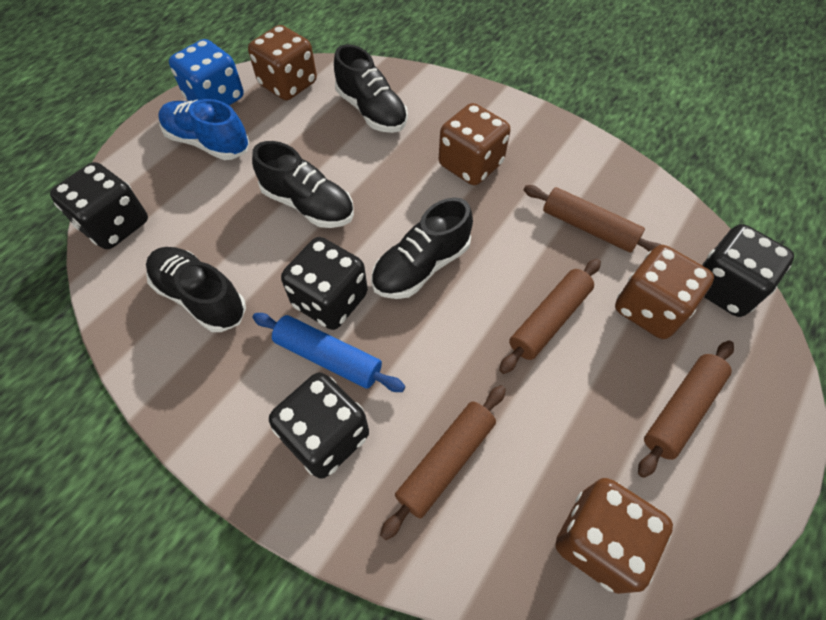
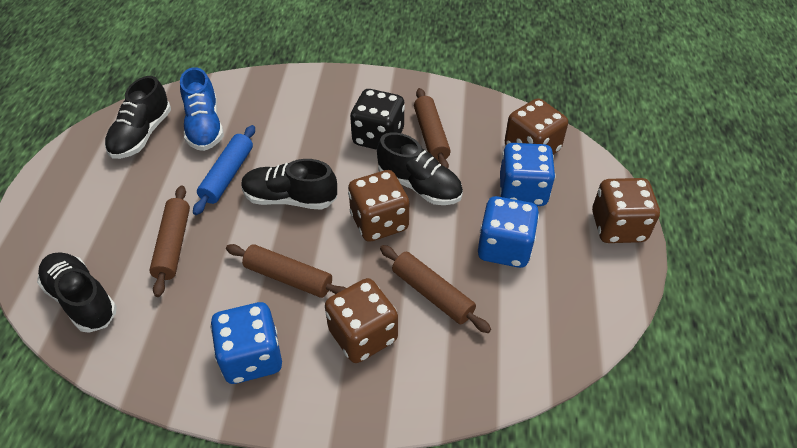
black dice: 4 -> 1
blue dice: 1 -> 3

